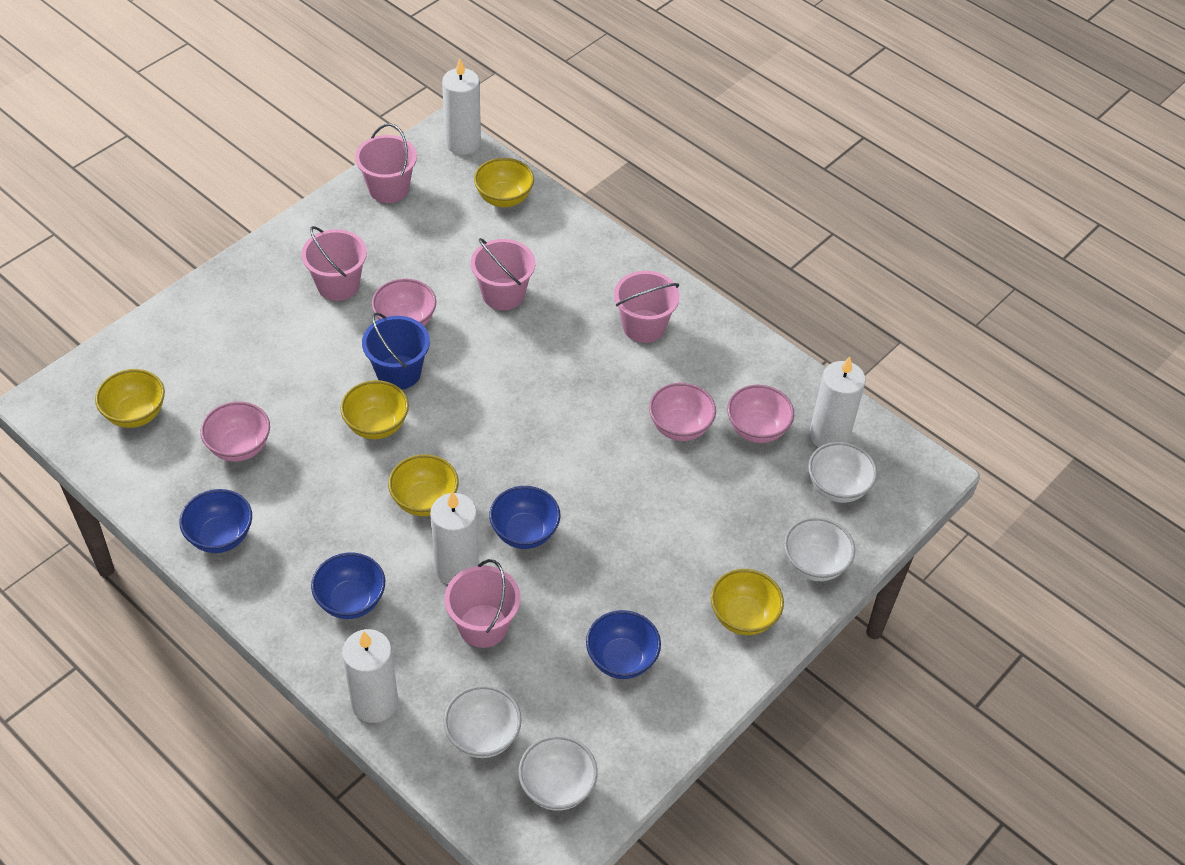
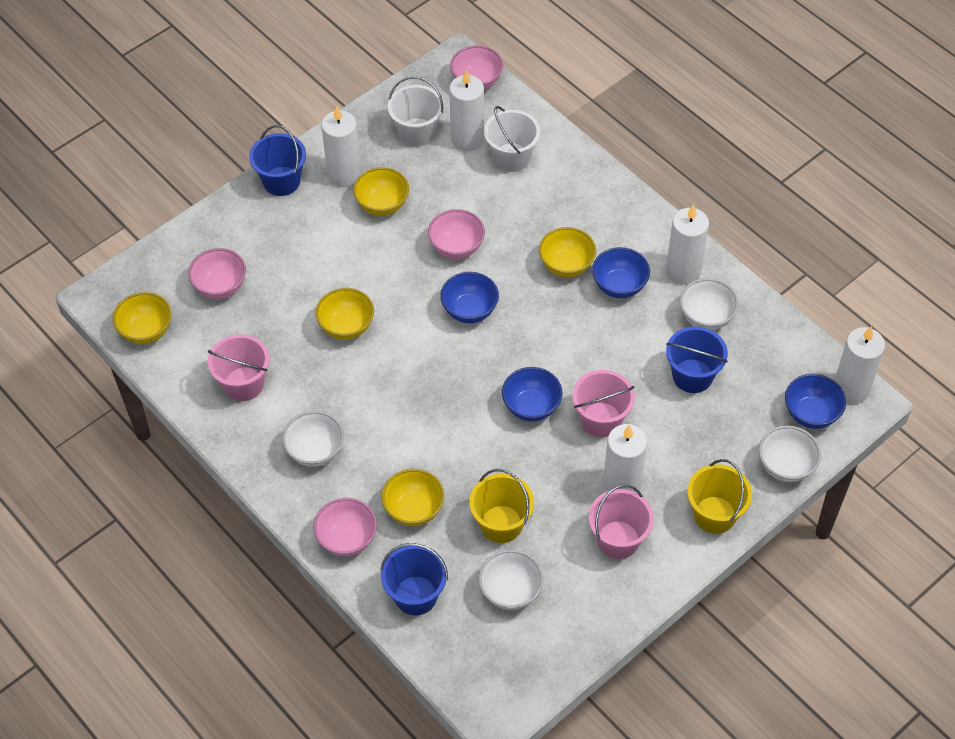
blue bucket: 1 -> 3
pink bucket: 5 -> 3
white bucket: 0 -> 2
white candle: 4 -> 5
yellow bucket: 0 -> 2

